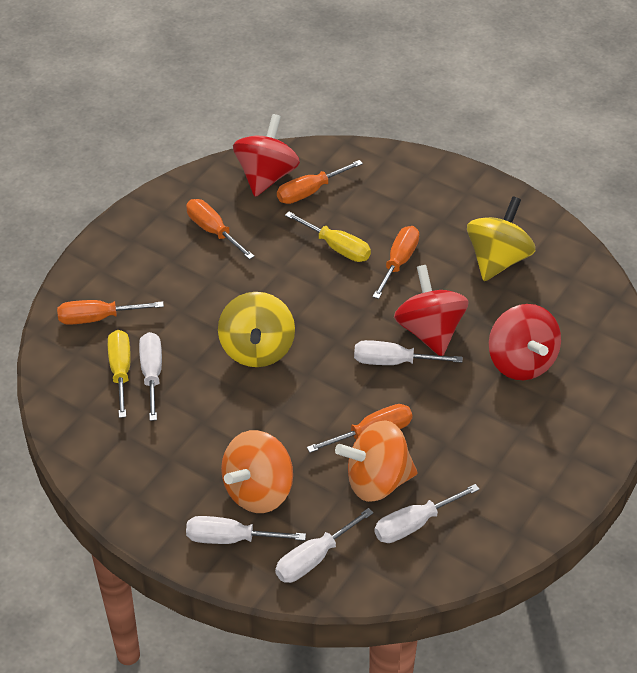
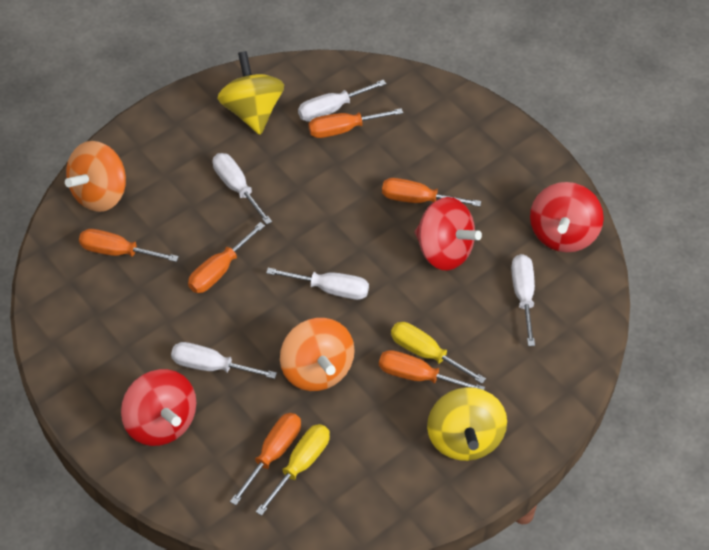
orange screwdriver: 5 -> 6

